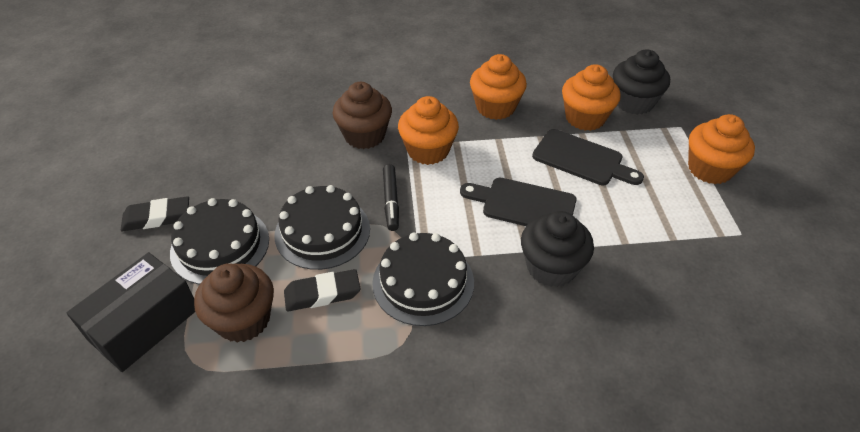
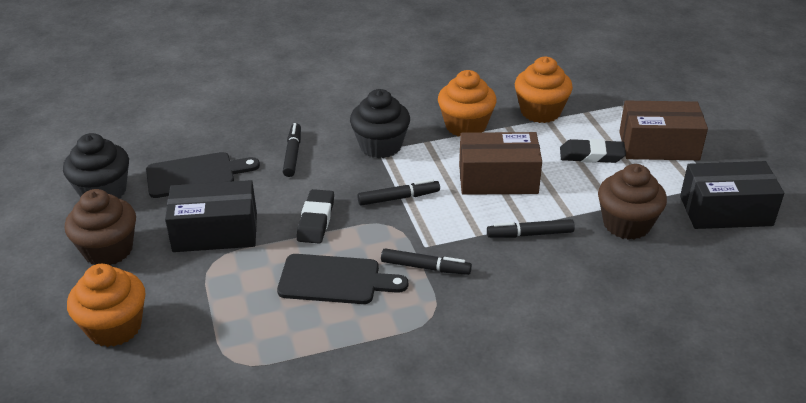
black box: 1 -> 2
black cake: 3 -> 0
black marker: 1 -> 4
brown box: 0 -> 2
orange cupcake: 4 -> 3

